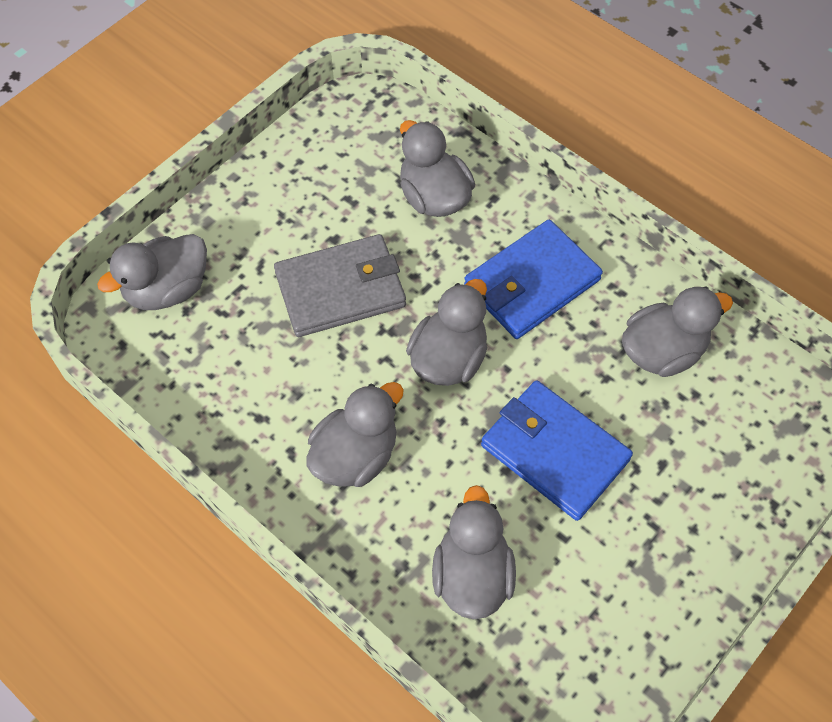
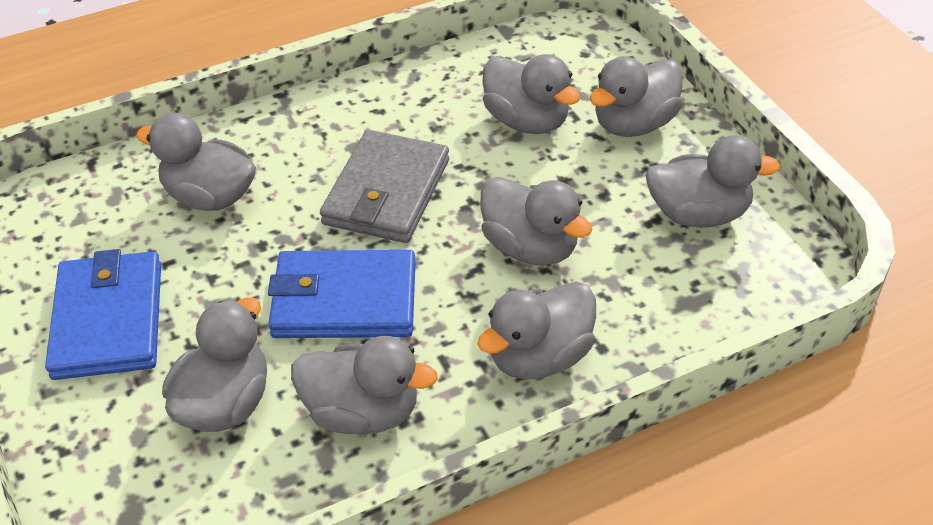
grey duck: 6 -> 8

